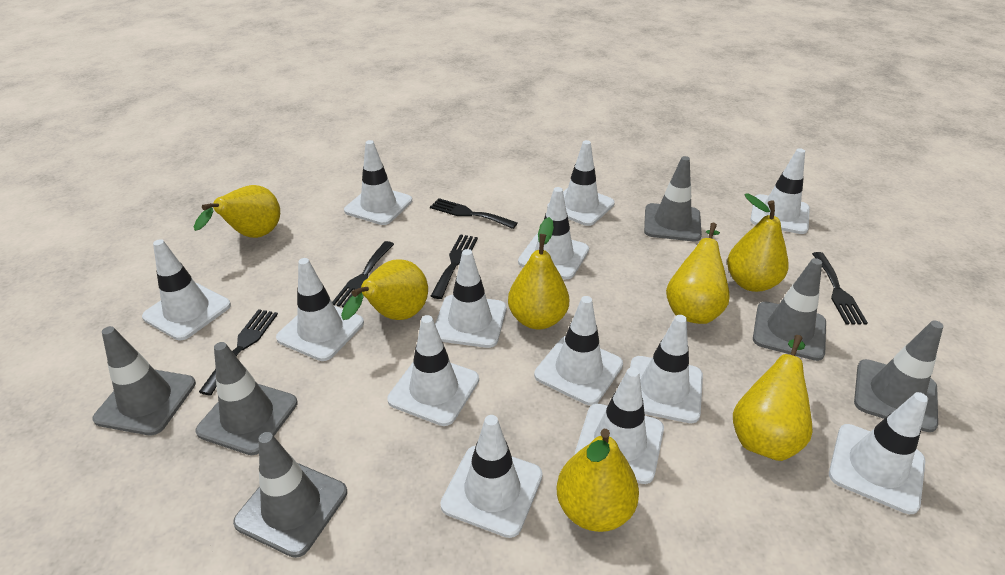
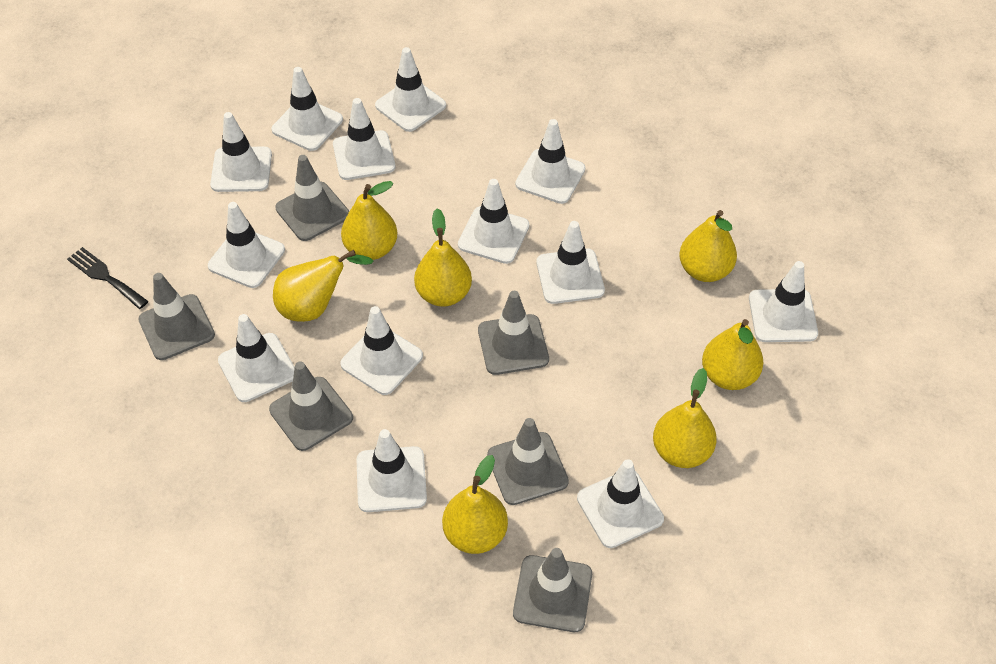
black fork: 5 -> 1

